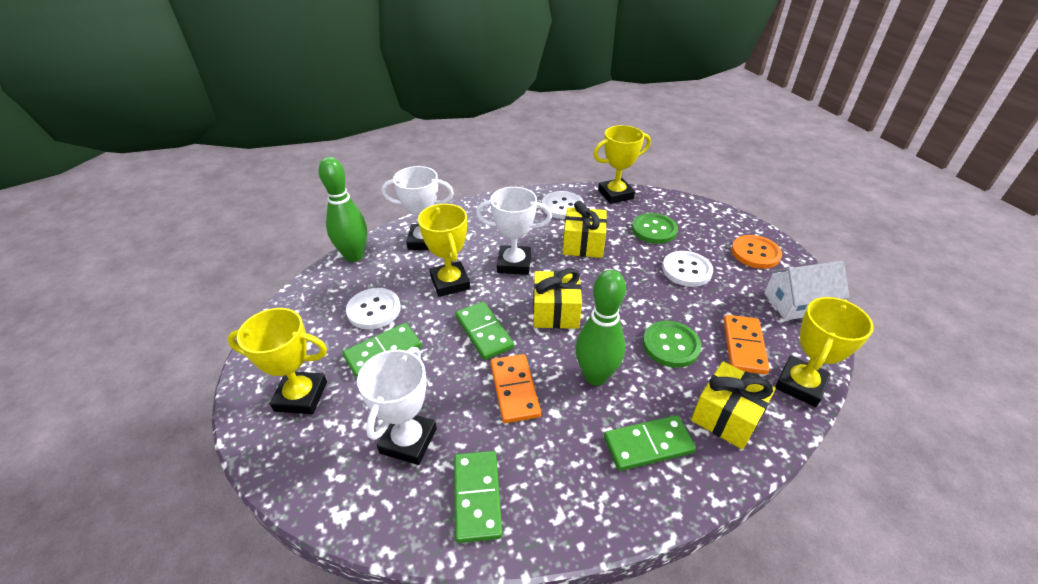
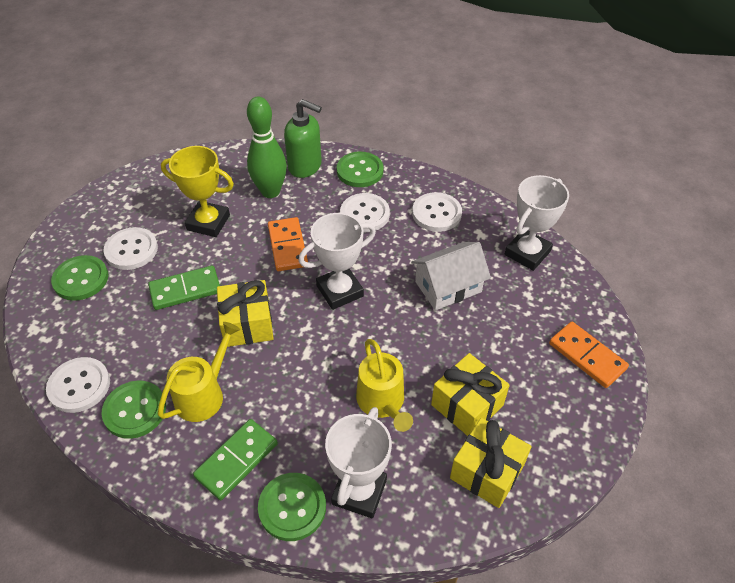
green bowling pin: 2 -> 1
green button: 2 -> 4
green domino: 4 -> 2
green soap dispenser: 0 -> 1
orange button: 1 -> 0
white button: 3 -> 4
yellow trophy: 4 -> 1
yellow watering can: 0 -> 2

